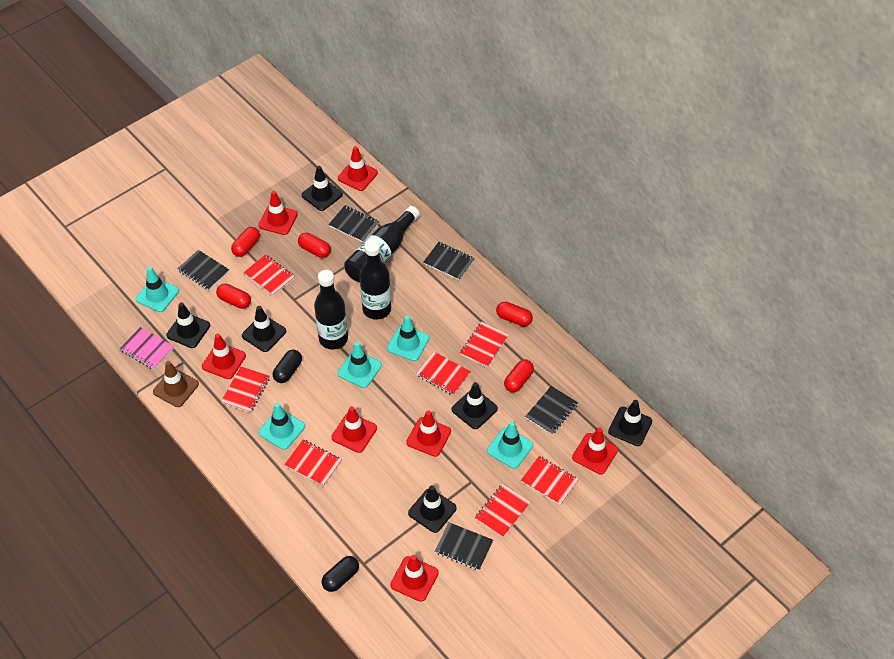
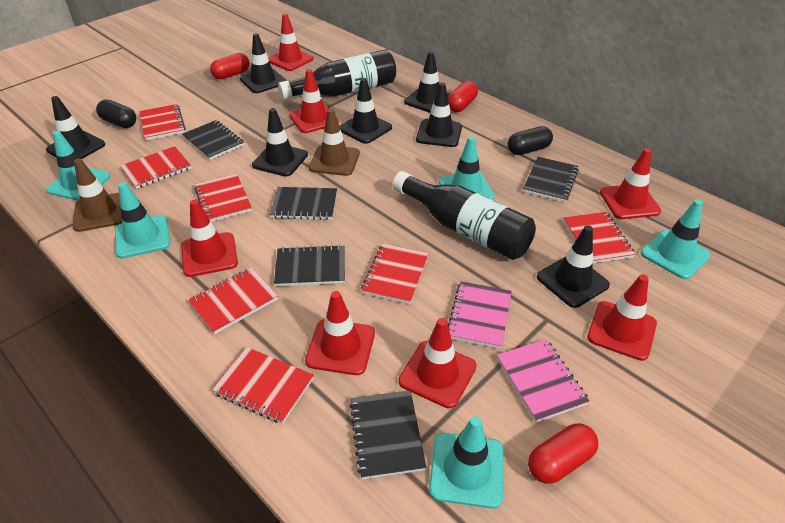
black bottle: 3 -> 2
black traffic cone: 6 -> 7
brown traffic cone: 1 -> 2
pink notebook: 1 -> 2
red capsule: 5 -> 3

